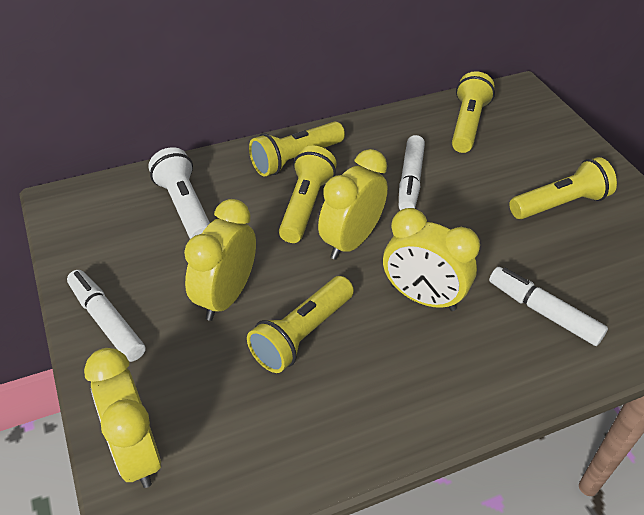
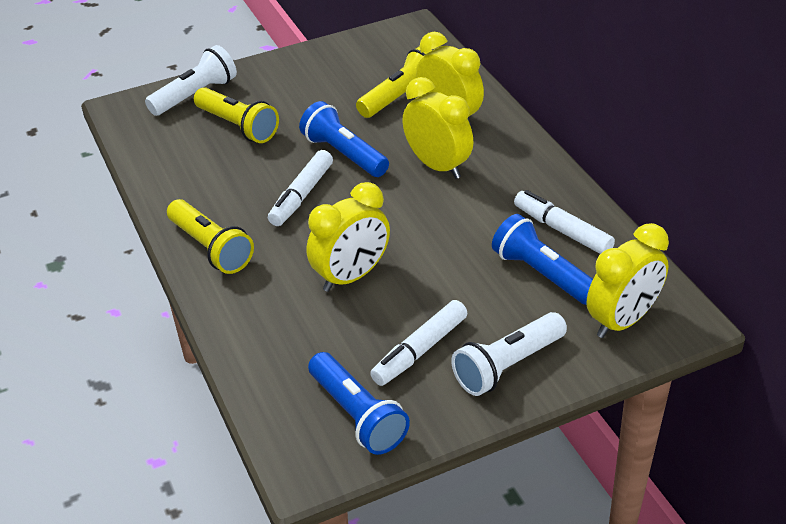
blue flashlight: 0 -> 3
white flashlight: 1 -> 2
yellow flashlight: 5 -> 3

